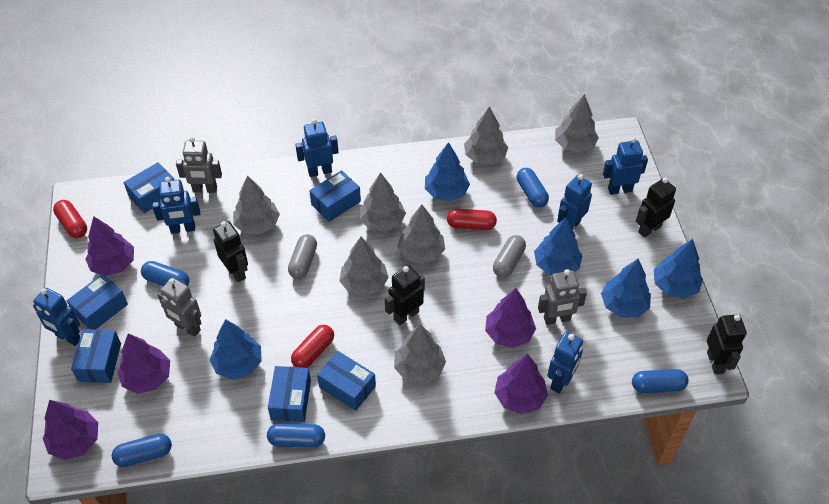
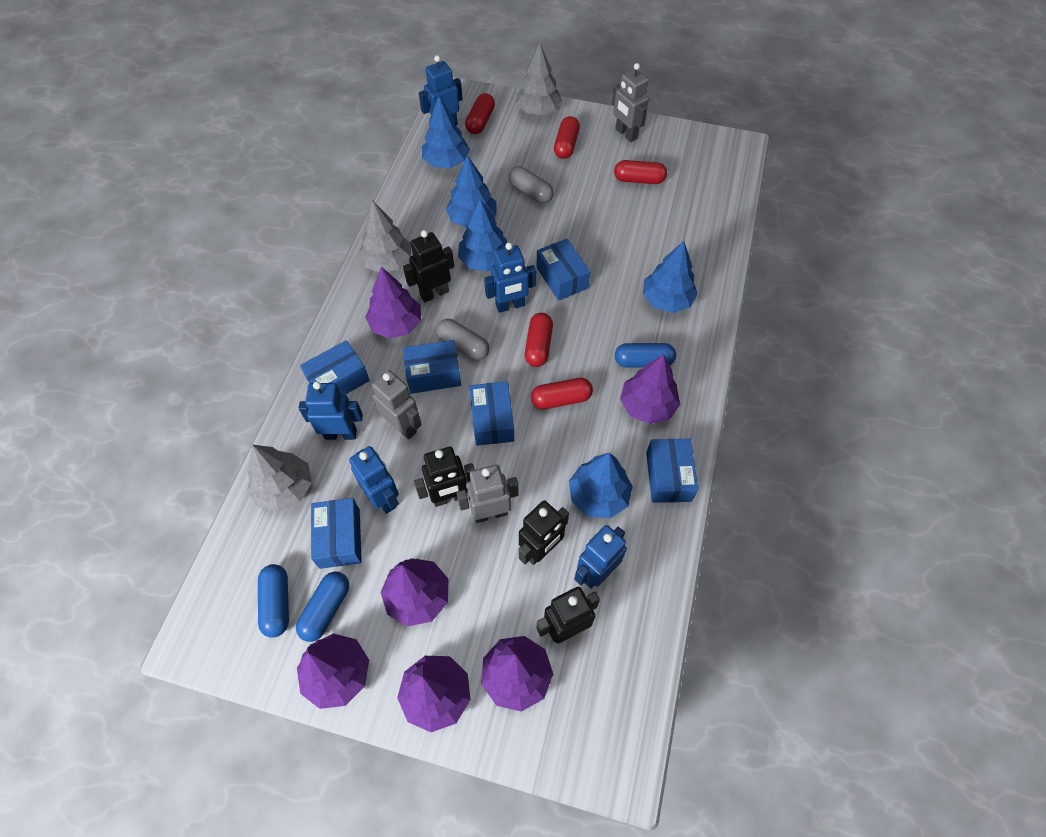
blue capsule: 5 -> 3
blue robot: 6 -> 5
grey tree: 7 -> 3
purple tree: 5 -> 6
red capsule: 3 -> 5

